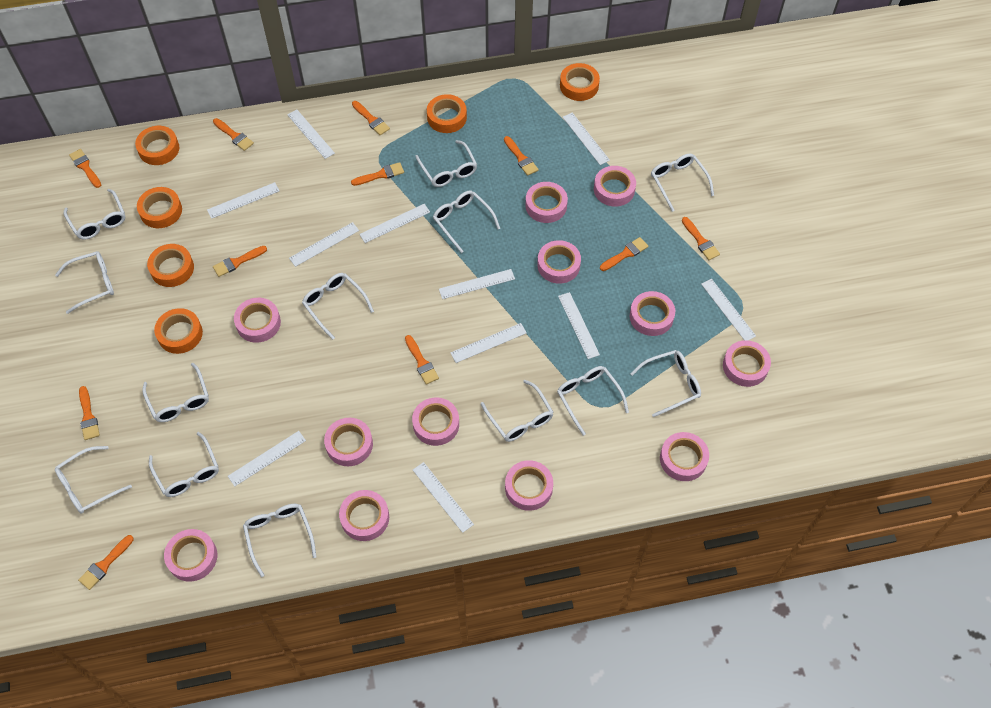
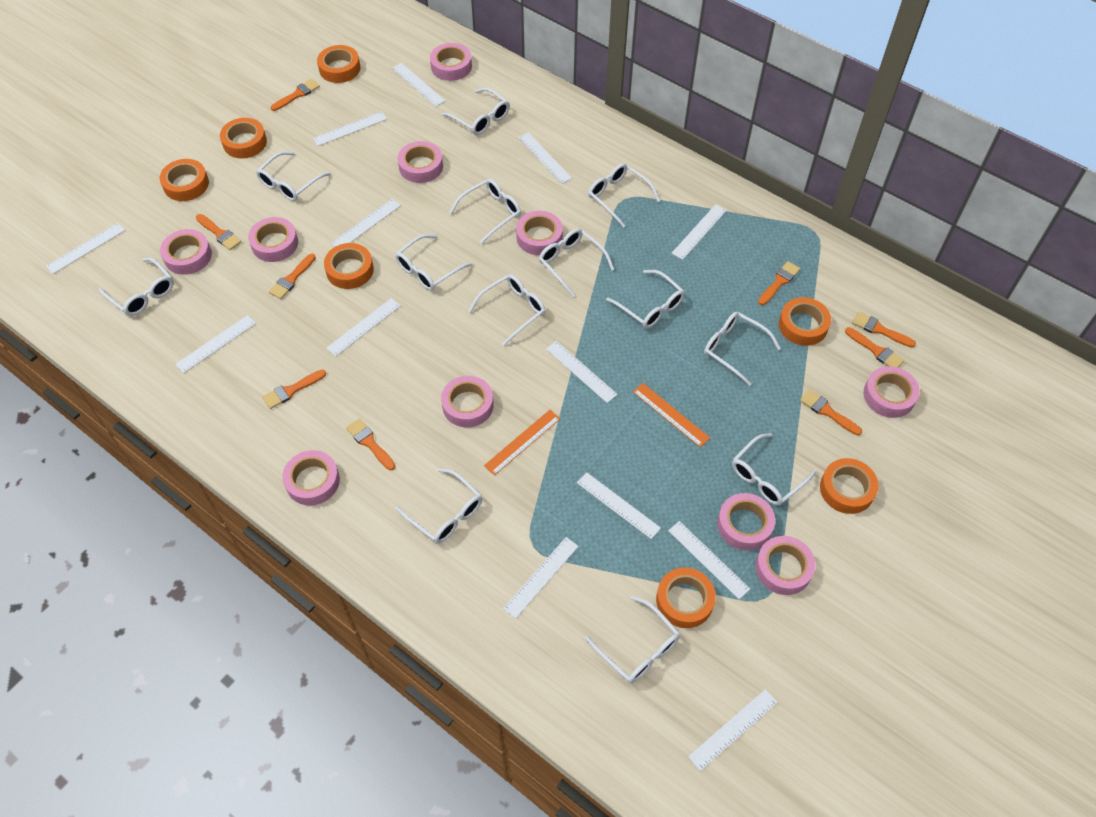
orange brush: 11 -> 9
orange ruler: 0 -> 2
orange tape: 6 -> 7
pink tape: 12 -> 10
white ruler: 11 -> 13

